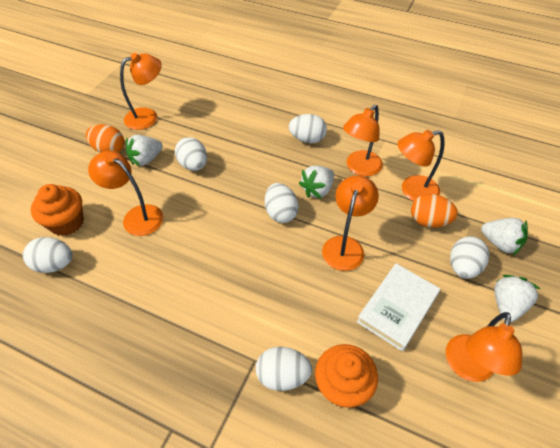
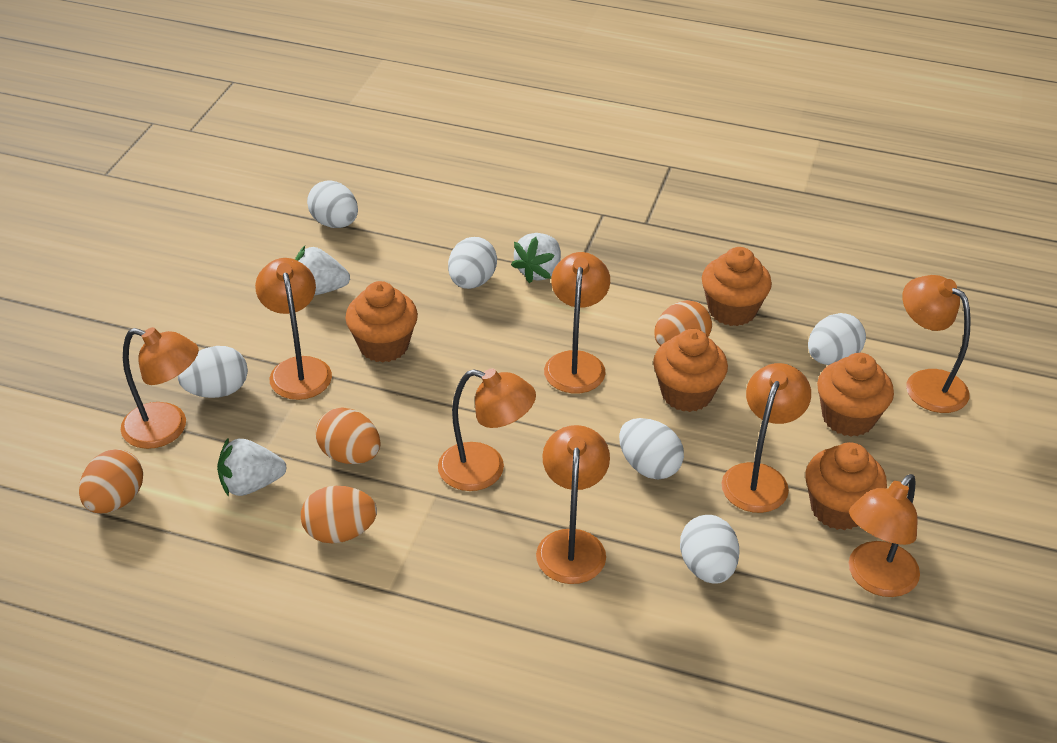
orange cupcake: 2 -> 5
orange egg: 2 -> 4
orange lamp: 6 -> 8
white book: 1 -> 0
white strawberry: 4 -> 3

